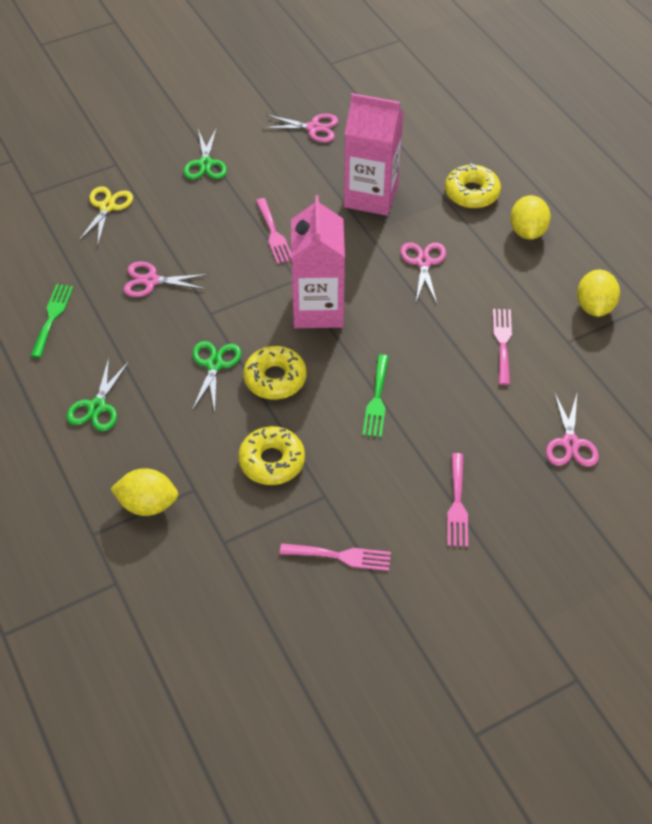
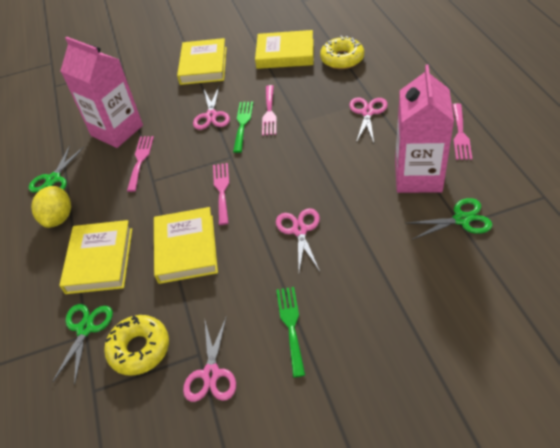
yellow book: 0 -> 4
yellow donut: 3 -> 2
yellow lemon: 3 -> 1
yellow scissors: 1 -> 0

